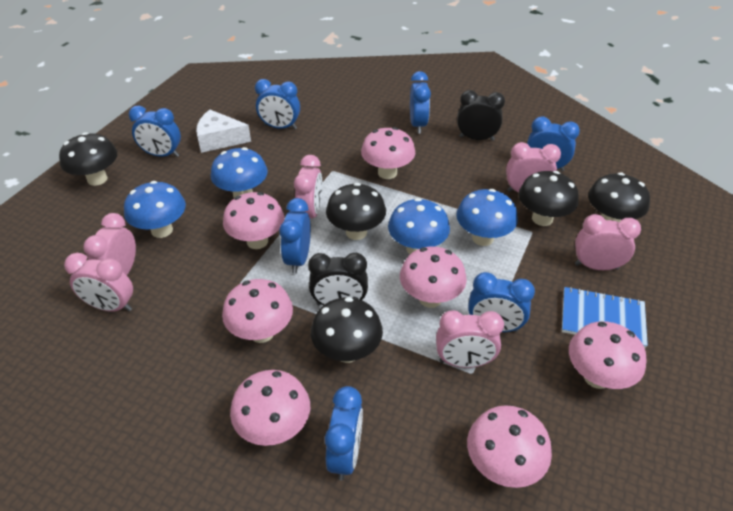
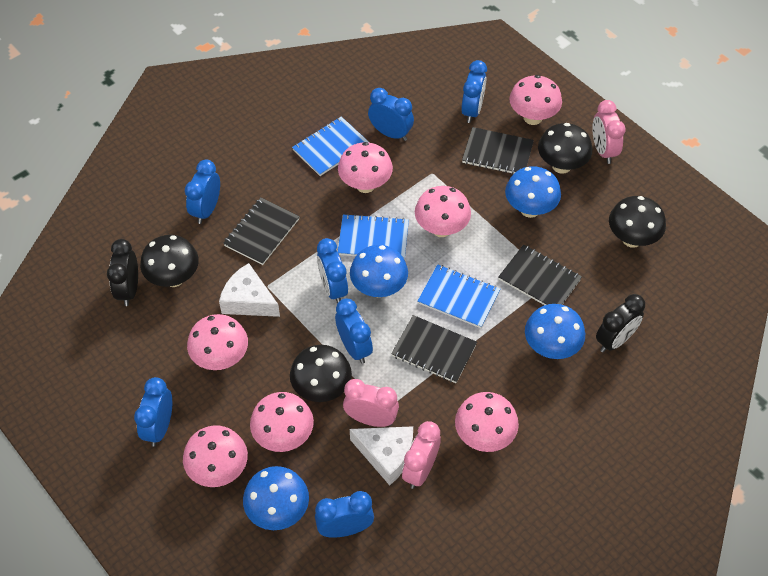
black mushroom: 5 -> 4
black notebook: 0 -> 4
blue notebook: 1 -> 3
pink clock: 6 -> 3
white cheese: 1 -> 2

